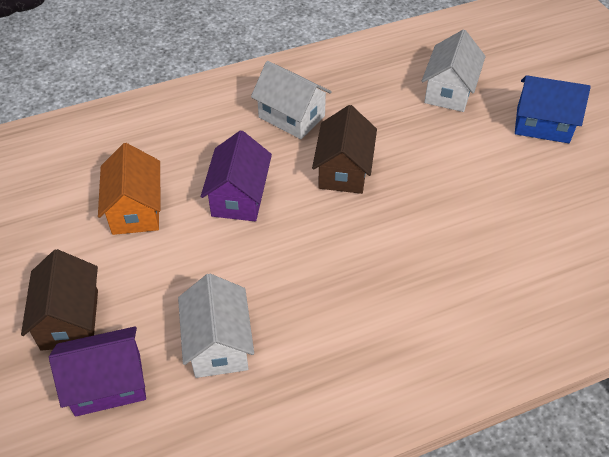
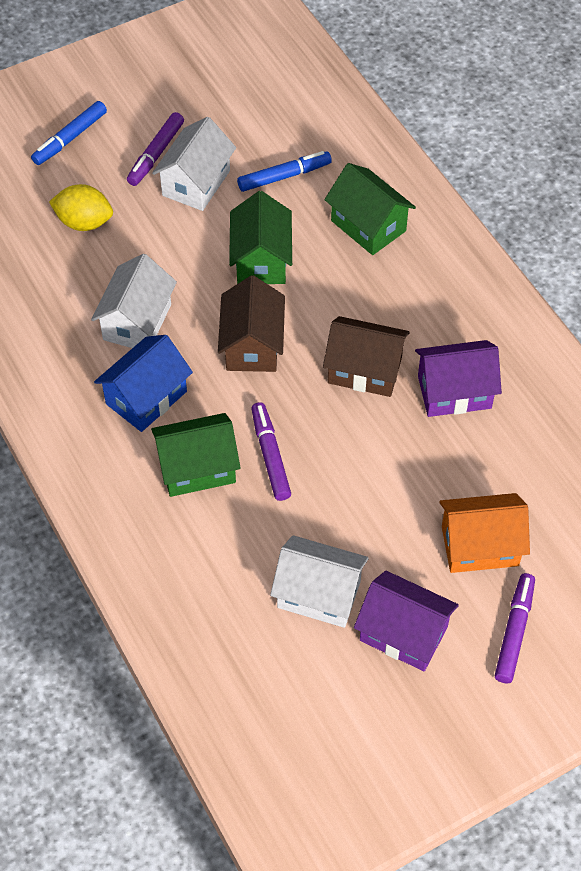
blue marker: 0 -> 2
green house: 0 -> 3
purple marker: 0 -> 3
yellow lemon: 0 -> 1

